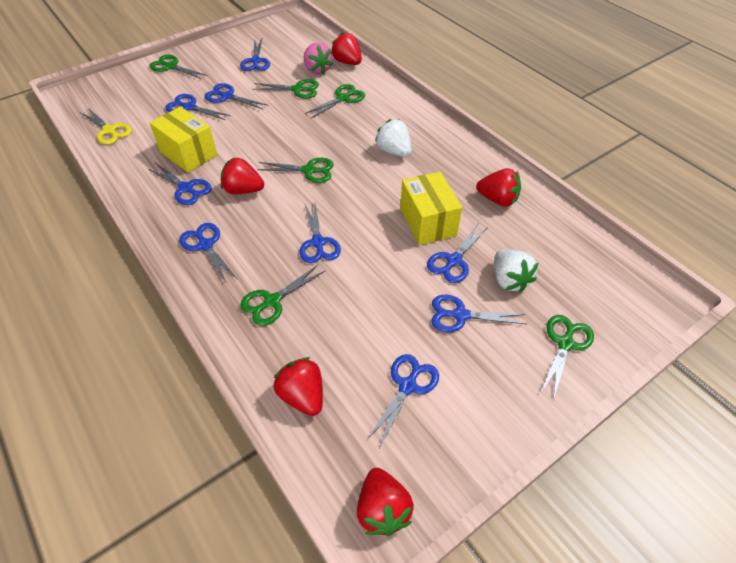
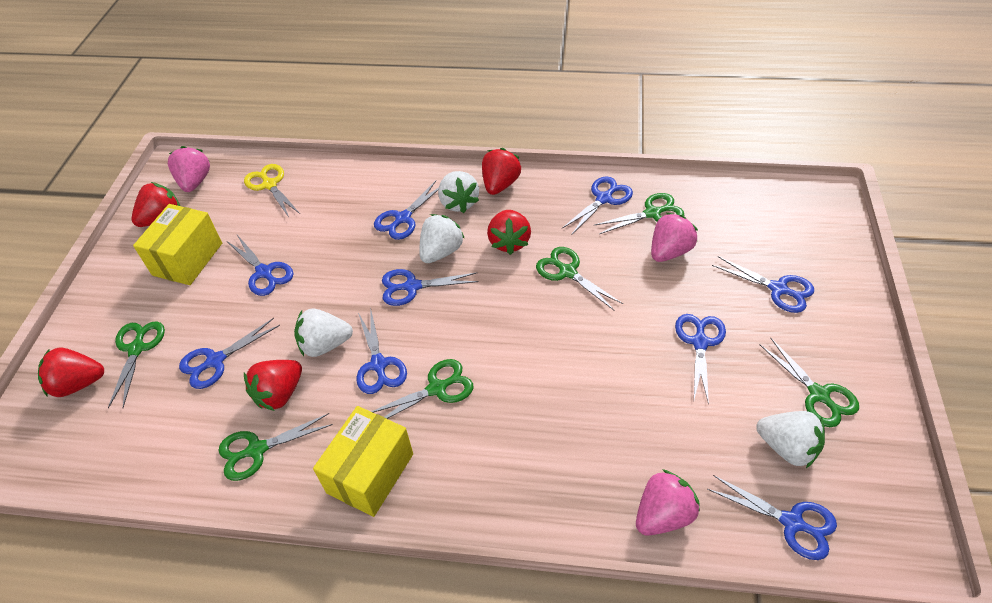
pink strawberry: 1 -> 3
white strawberry: 2 -> 4

